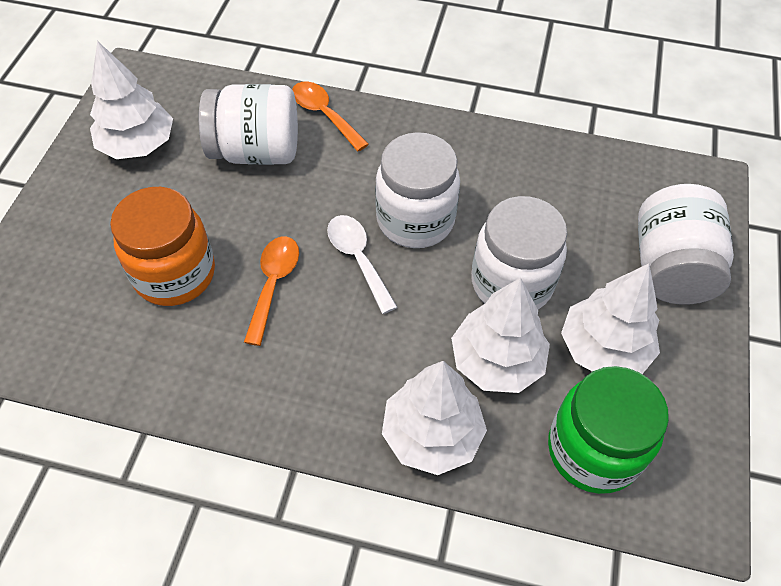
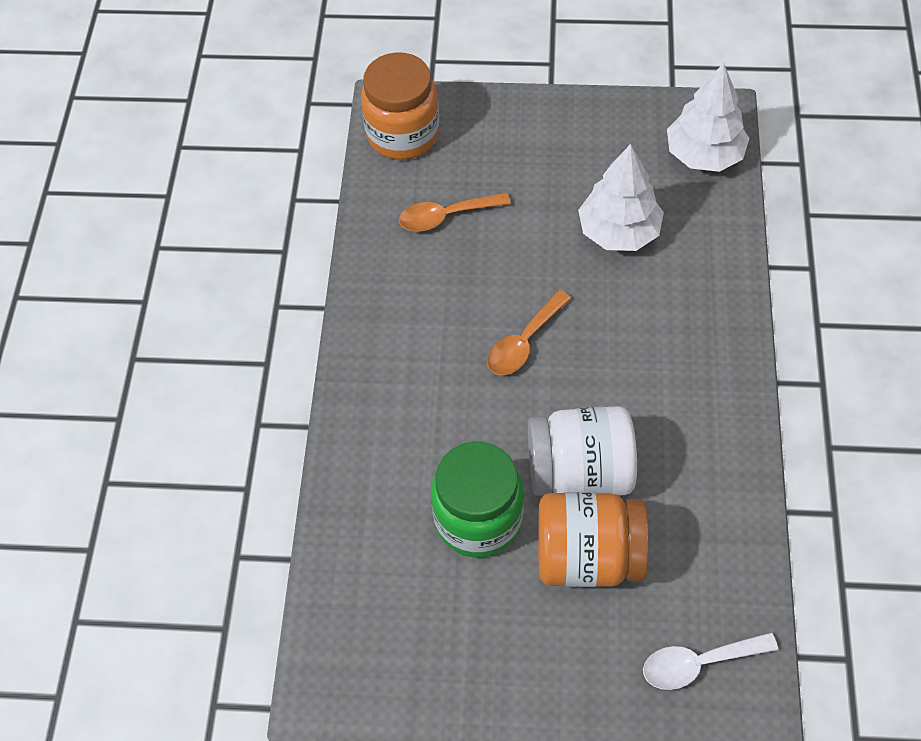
orange jar: 1 -> 2
white jar: 4 -> 1
white tree: 4 -> 2

